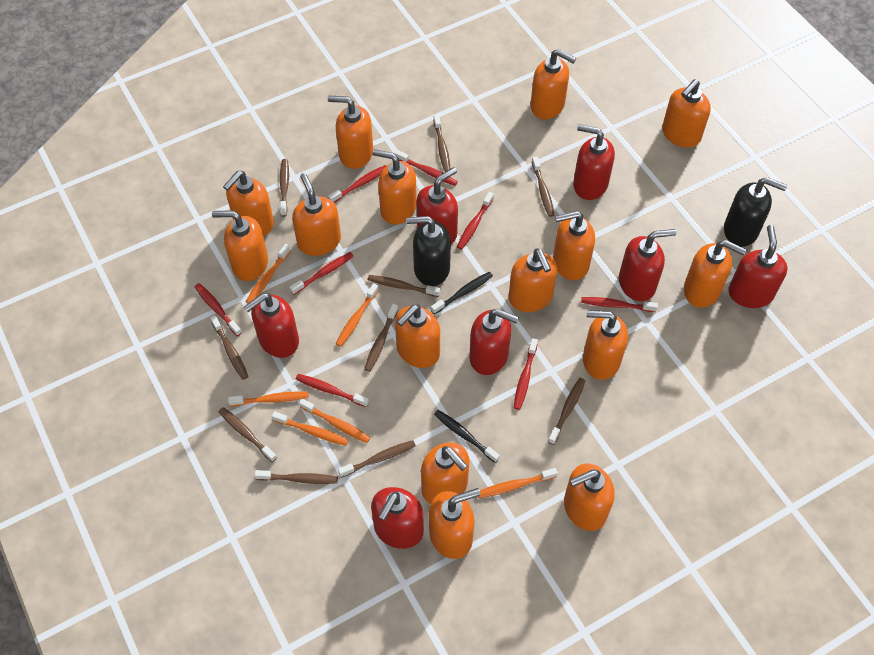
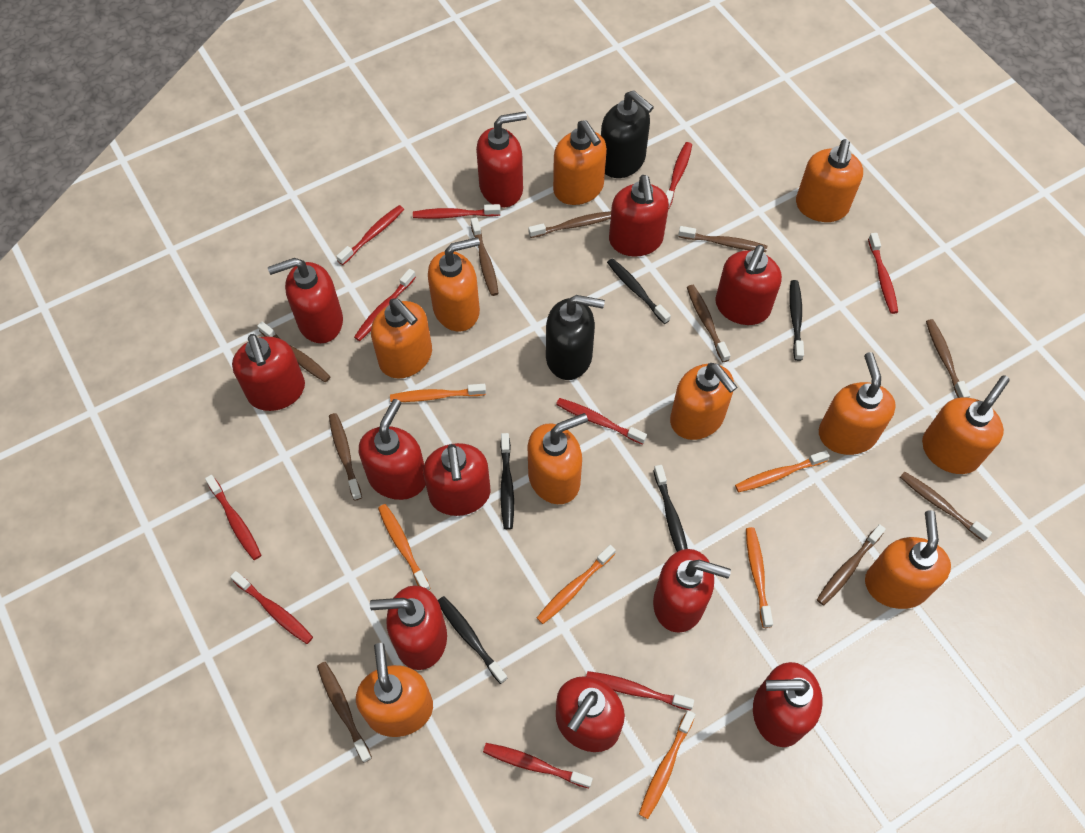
black toothbrush: 2 -> 5
orange soap dispenser: 15 -> 10
red soap dispenser: 7 -> 11
red toothbrush: 8 -> 10

